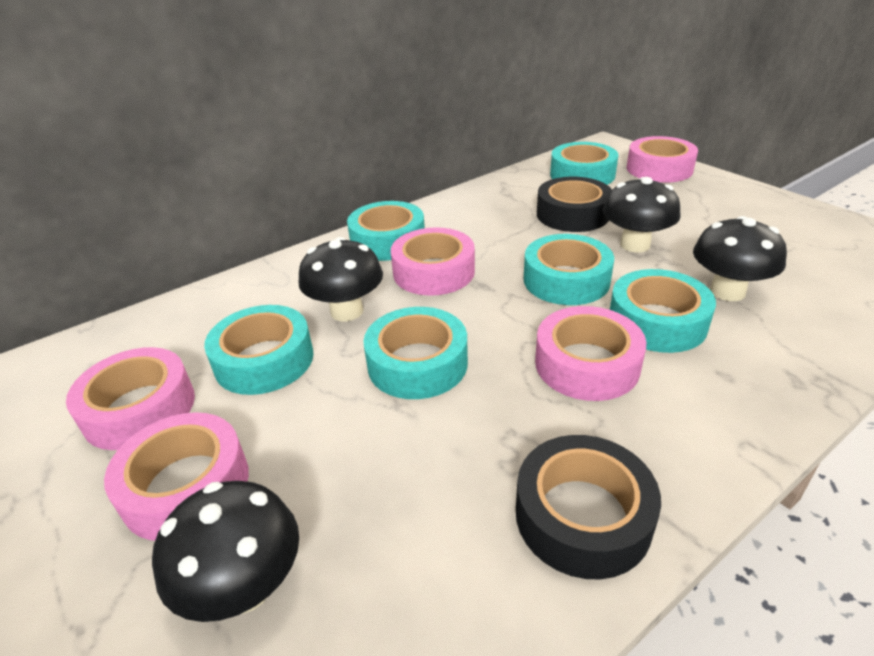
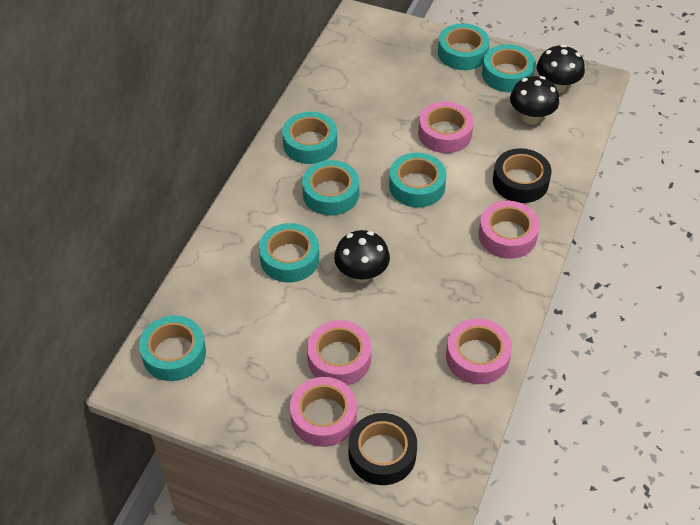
black mushroom: 4 -> 3
turquoise tape: 6 -> 7

